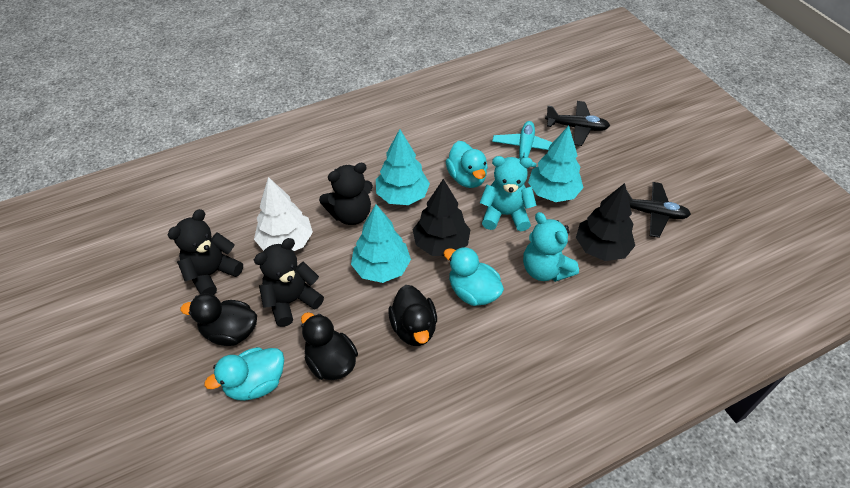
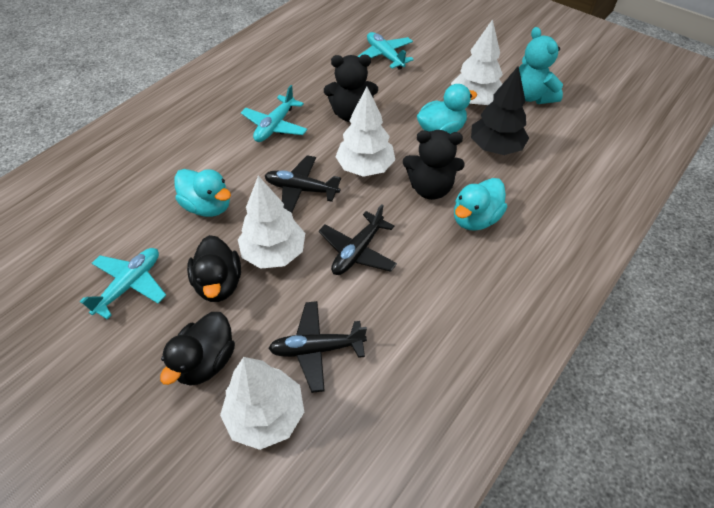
black duck: 3 -> 2
black plane: 2 -> 3
black teddy bear: 3 -> 2
black tree: 2 -> 1
turquoise plane: 1 -> 3
turquoise teddy bear: 2 -> 1
turquoise tree: 3 -> 0
white tree: 1 -> 4

